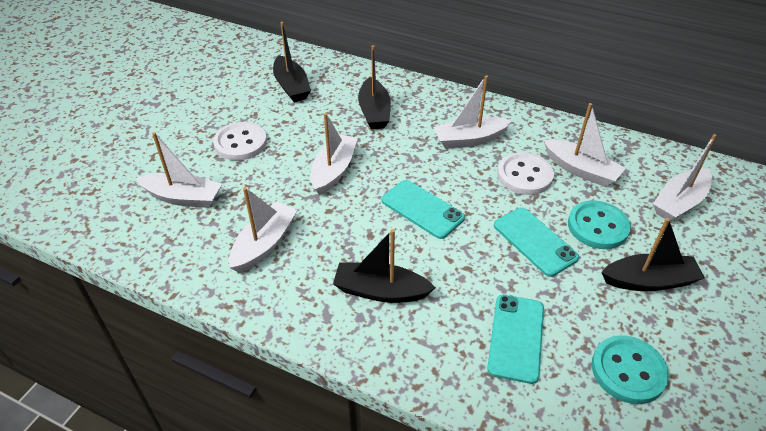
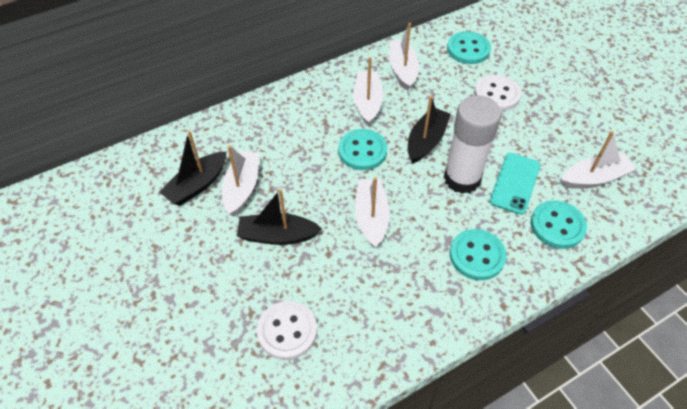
black boat: 4 -> 3
turquoise button: 2 -> 4
turquoise phone: 3 -> 1
white boat: 6 -> 5
white glue stick: 0 -> 1

